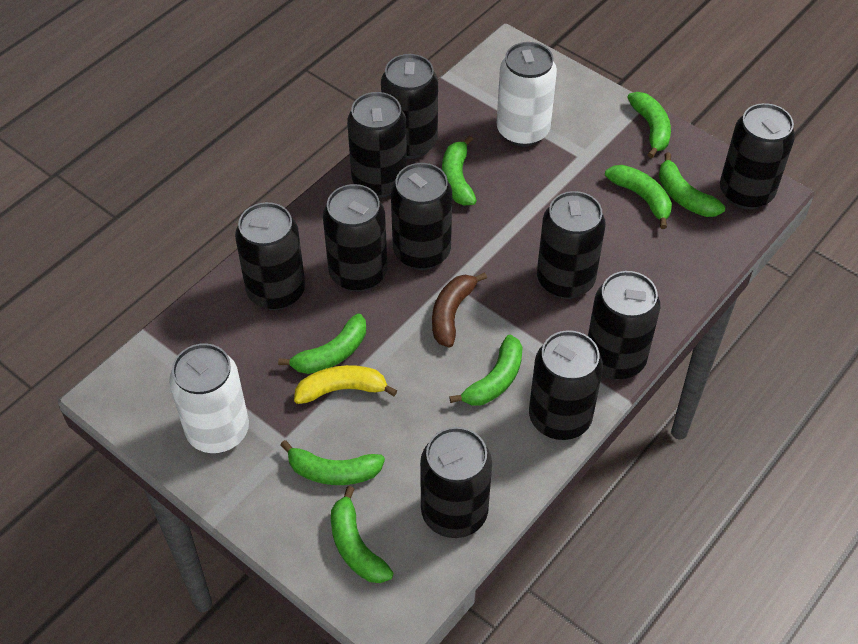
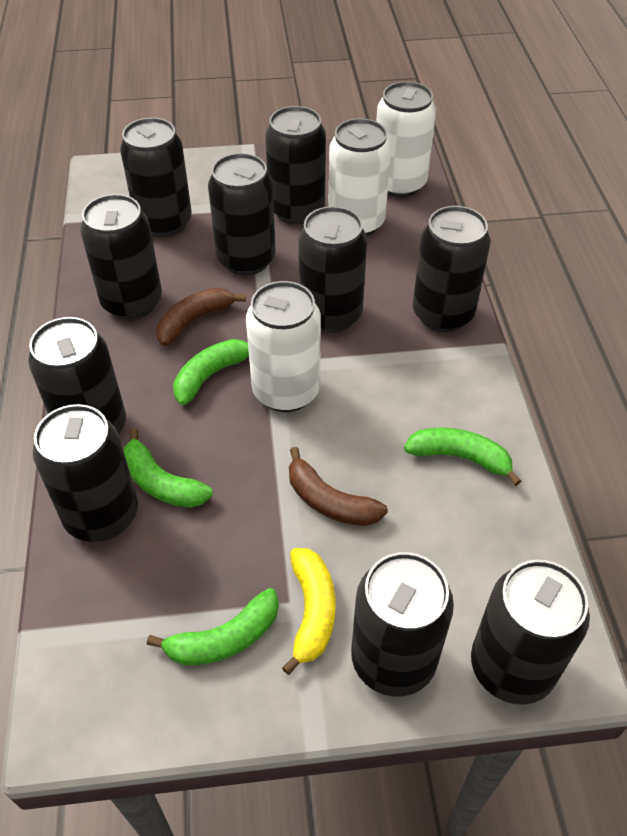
brown banana: 1 -> 2
green banana: 8 -> 4
white can: 2 -> 3

